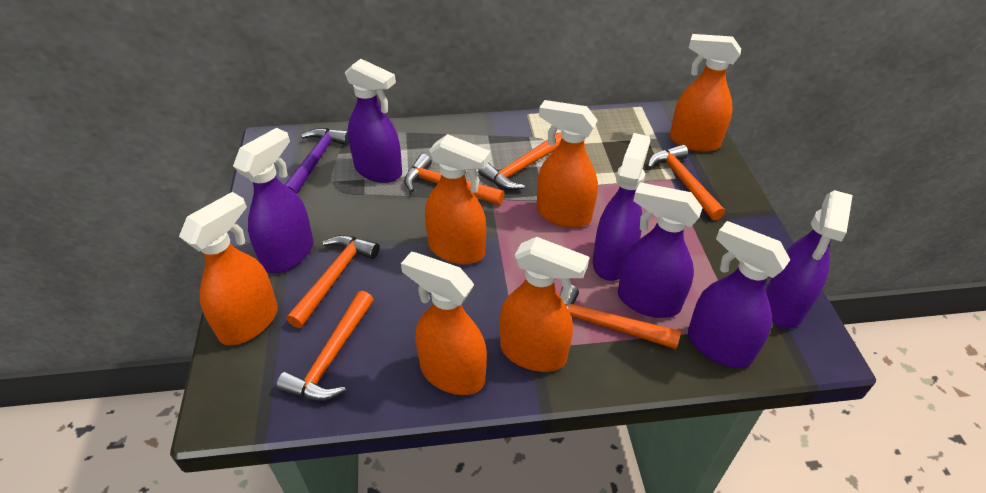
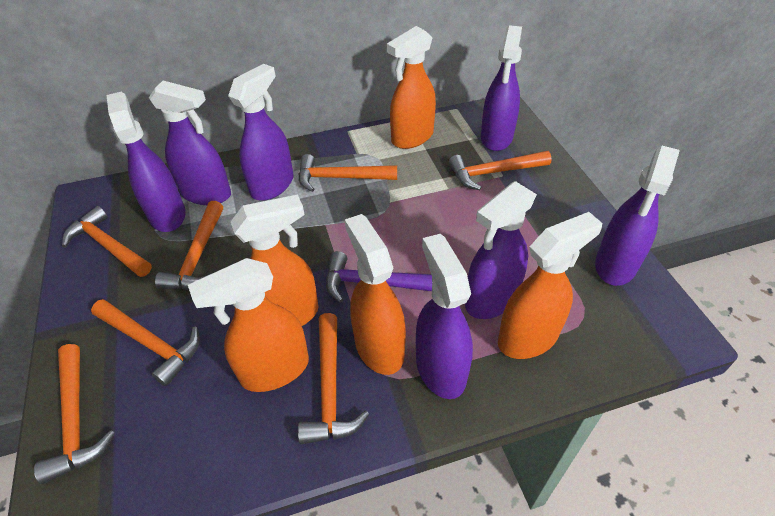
orange hammer: 6 -> 7
orange spray bottle: 6 -> 5
purple spray bottle: 6 -> 7

